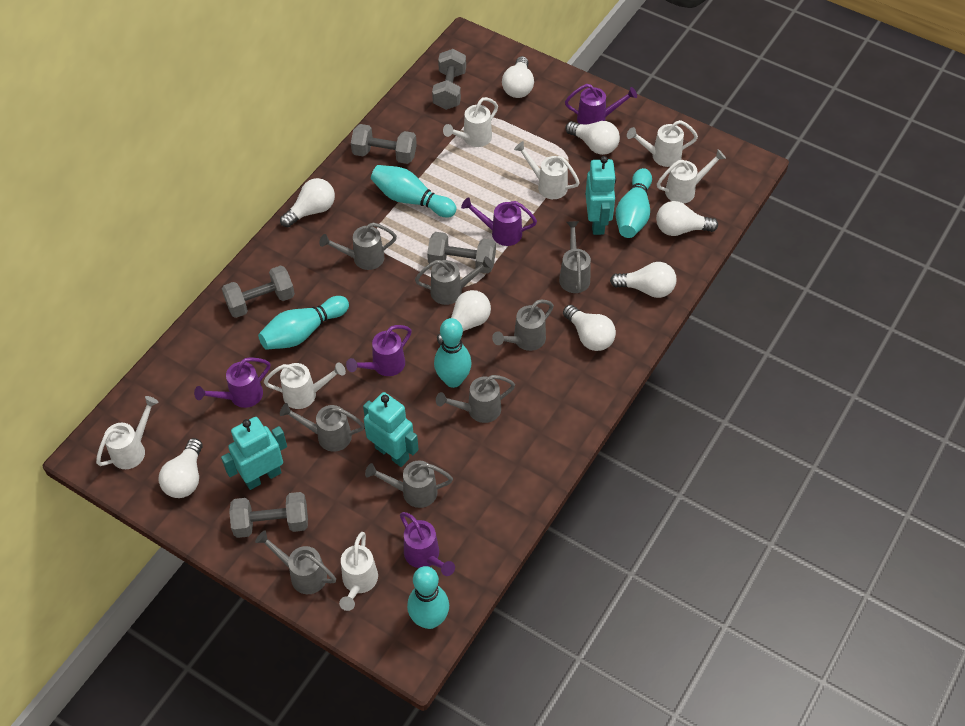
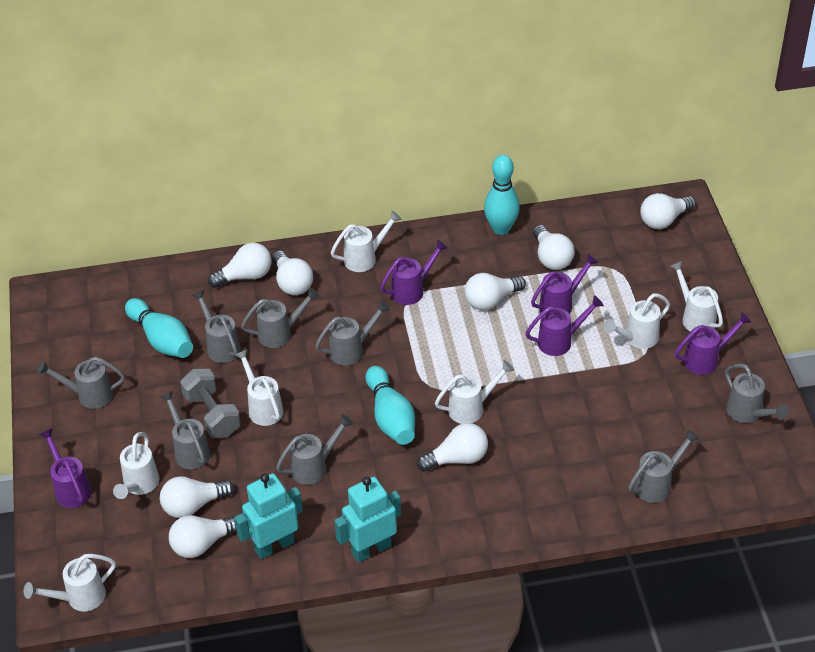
grey dumbbell: 5 -> 1
turquoise bowling pin: 5 -> 3
turquoise robot: 3 -> 2

